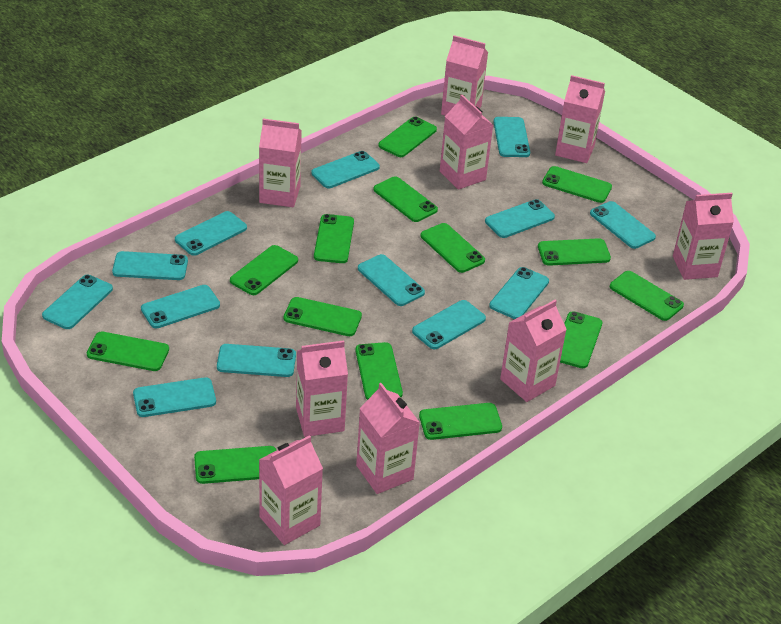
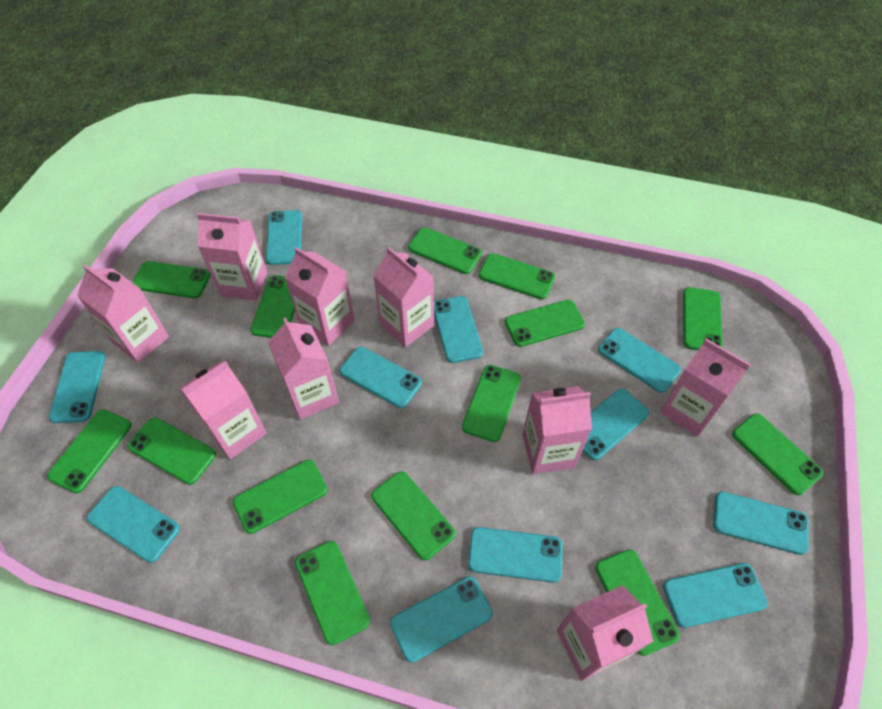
turquoise phone: 13 -> 11

